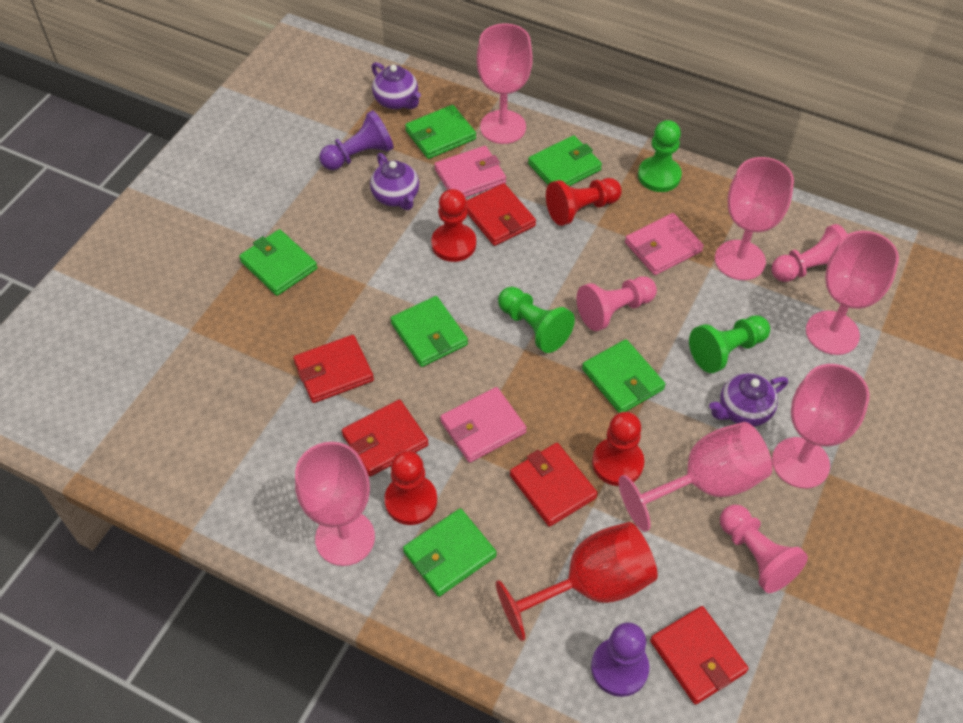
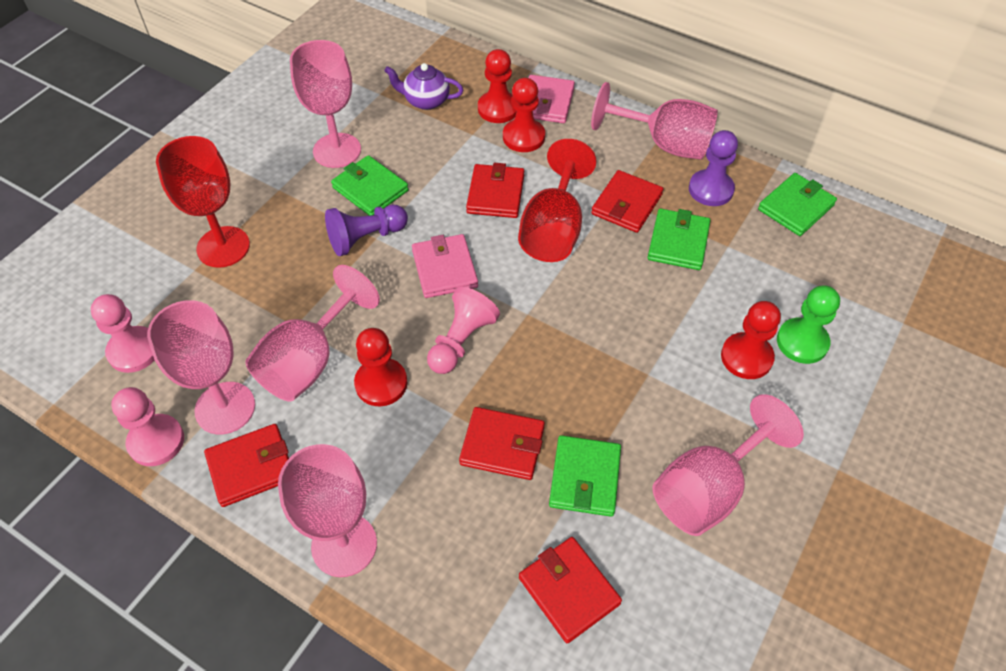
green pawn: 3 -> 1
green wallet: 6 -> 4
pink wallet: 3 -> 2
purple teapot: 3 -> 1
red goblet: 1 -> 2

